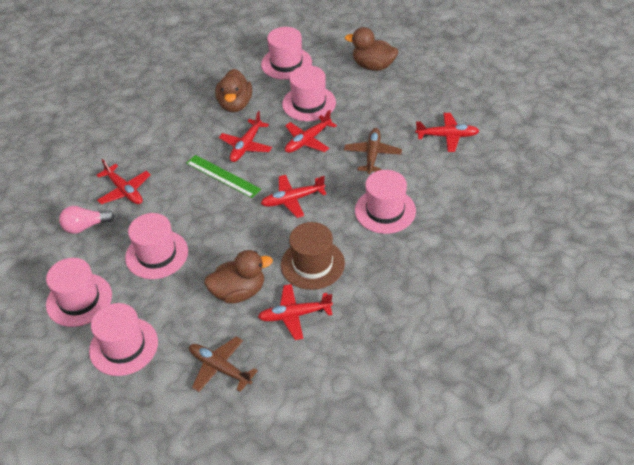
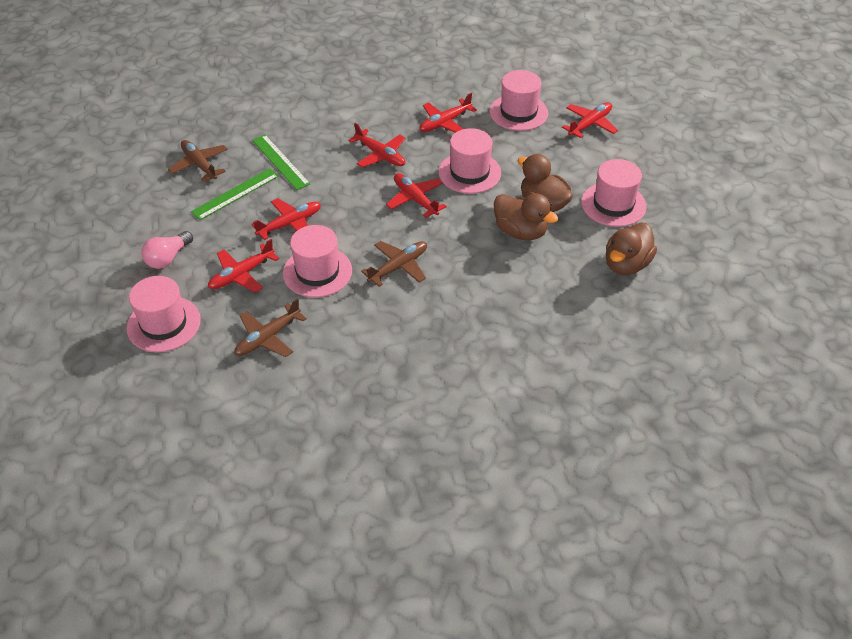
brown hat: 1 -> 0
brown plane: 2 -> 3
green ruler: 1 -> 2
pink hat: 6 -> 5

